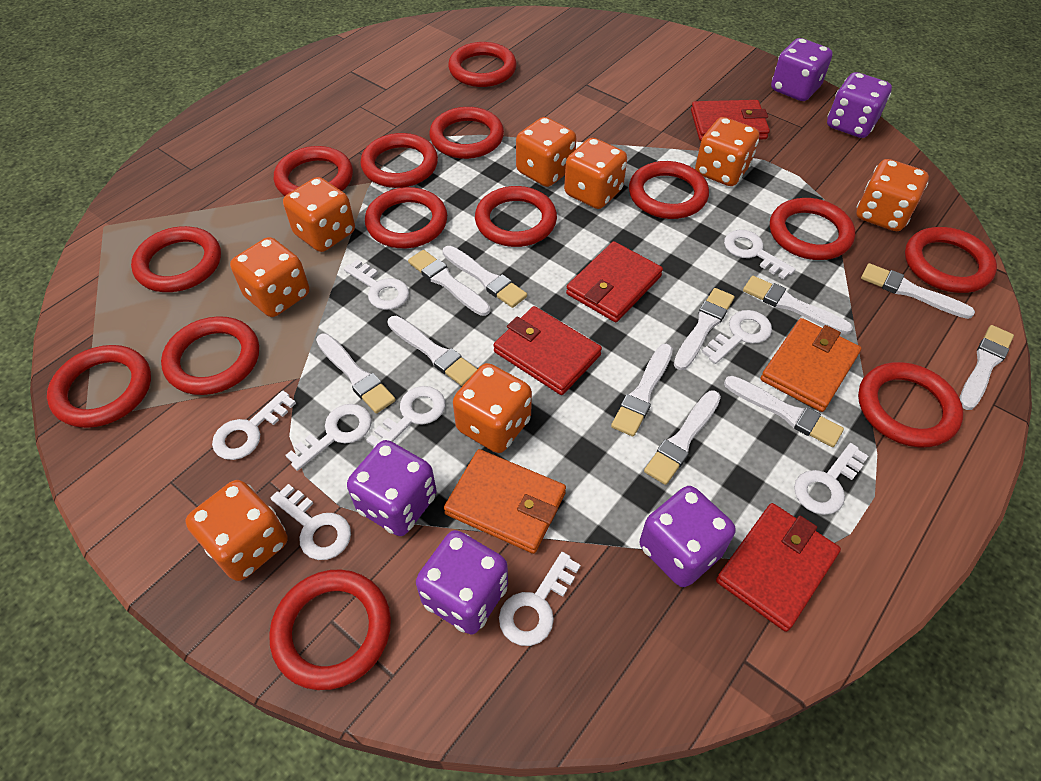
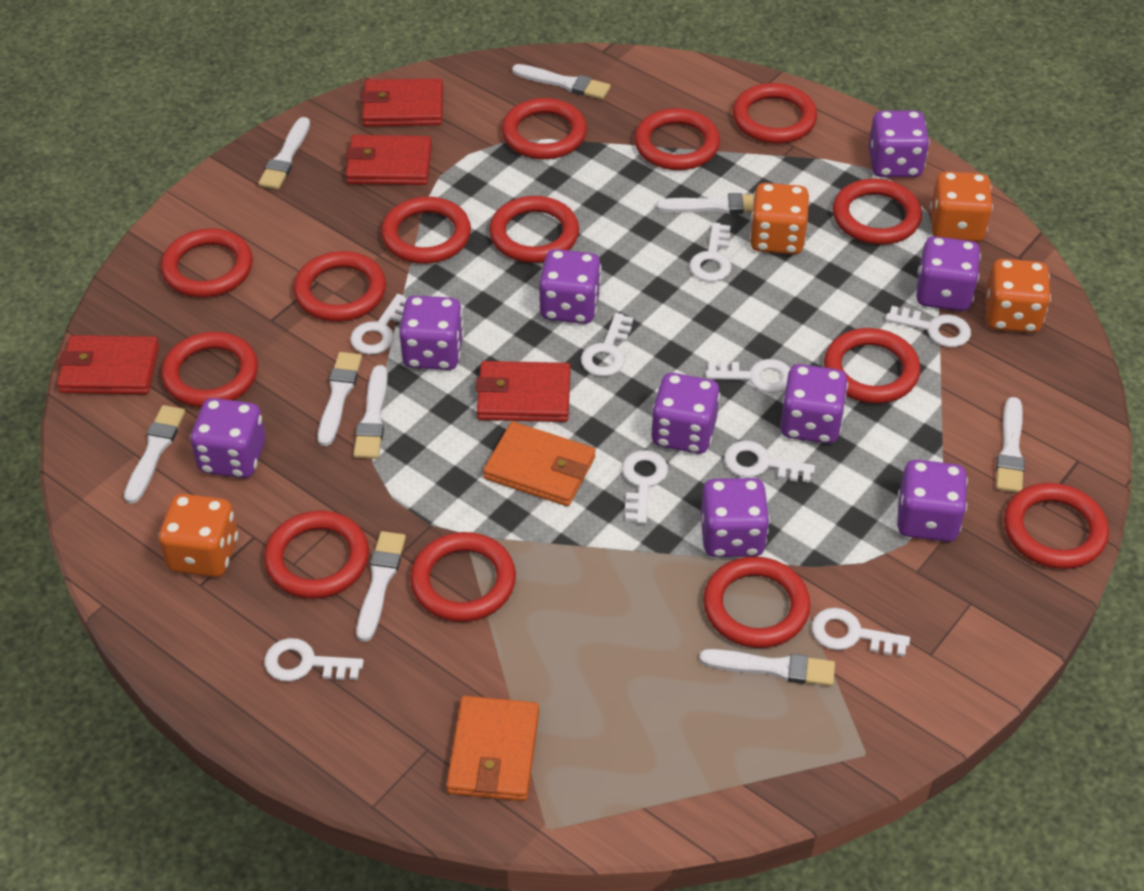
orange dice: 8 -> 4
purple dice: 5 -> 9
white brush: 11 -> 9

